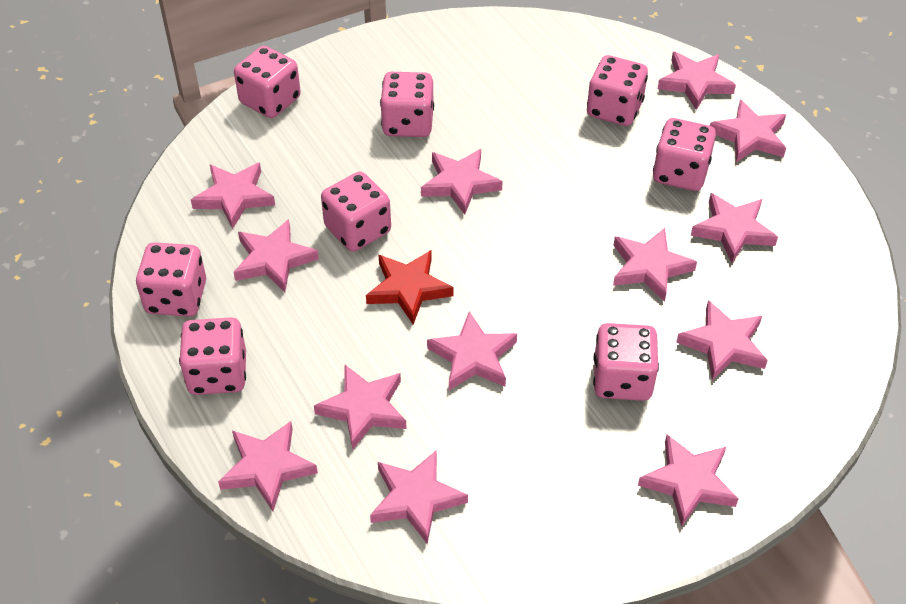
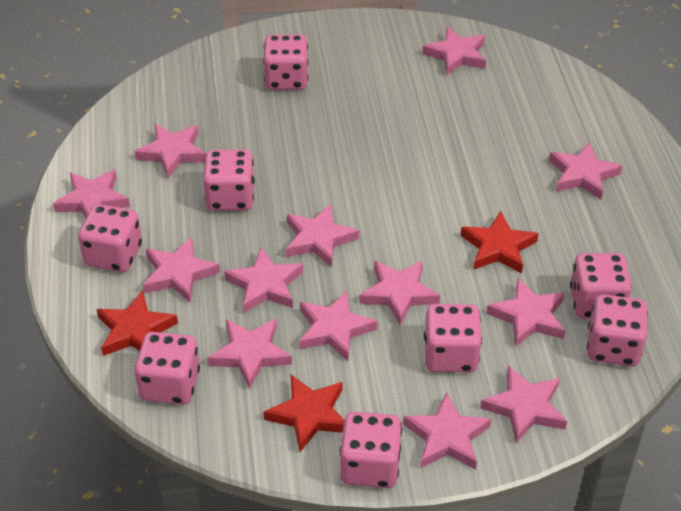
red star: 1 -> 3

